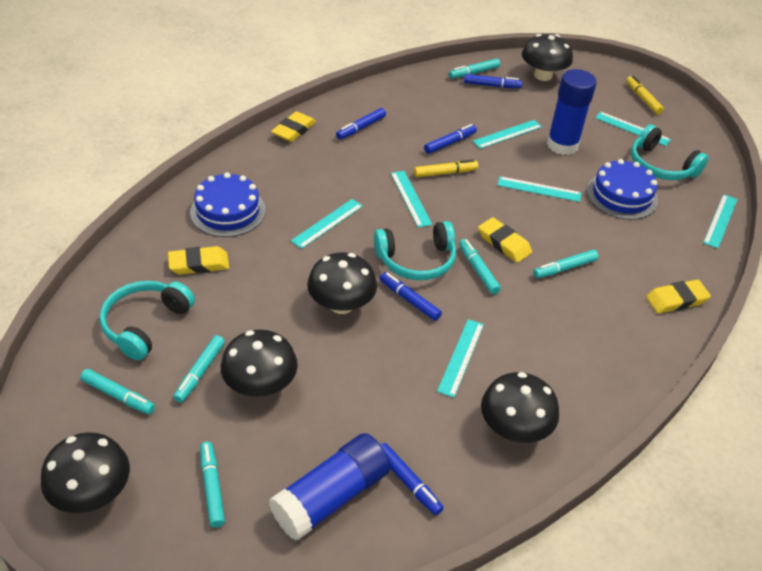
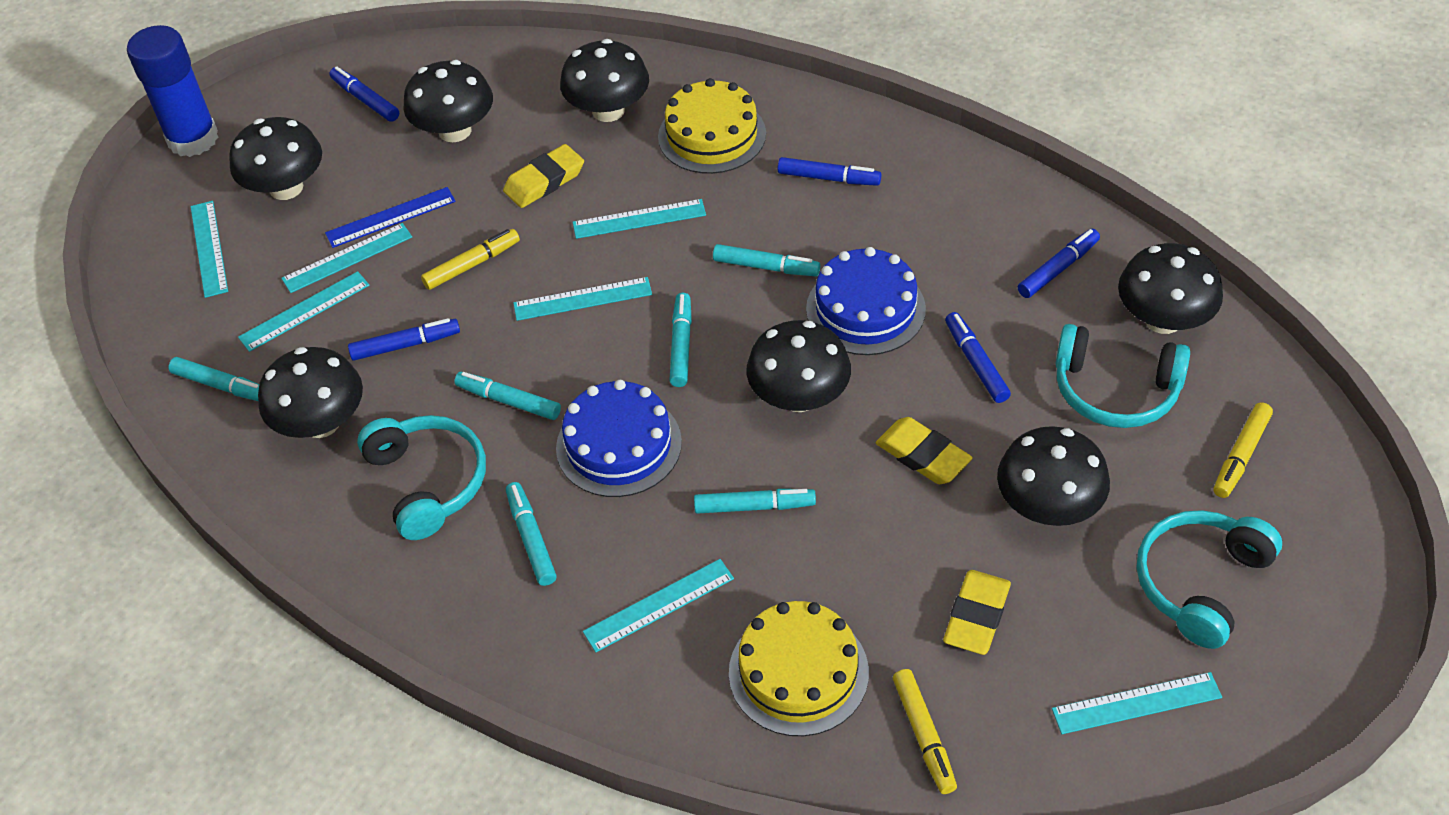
black mushroom: 5 -> 7
blue glue stick: 2 -> 1
blue ruler: 0 -> 1
yellow cake: 0 -> 2
yellow eraser: 4 -> 3
yellow marker: 2 -> 3

